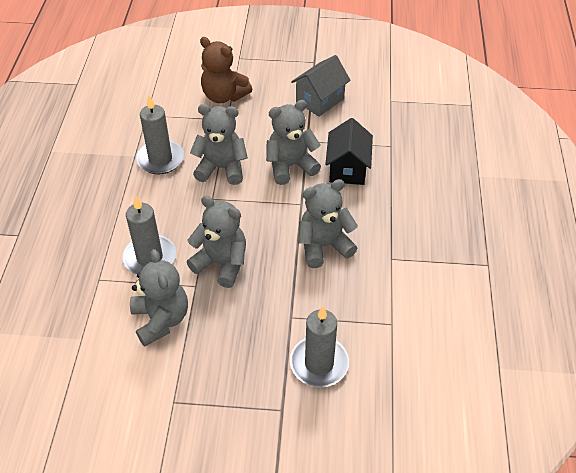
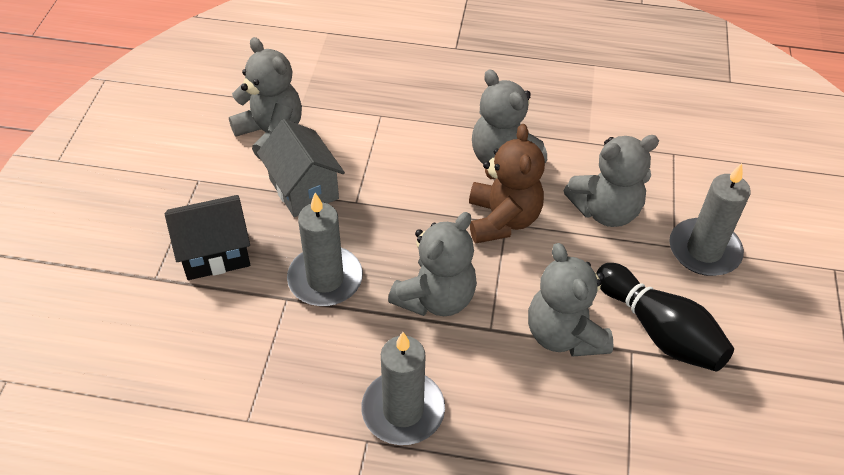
black bowling pin: 0 -> 1

